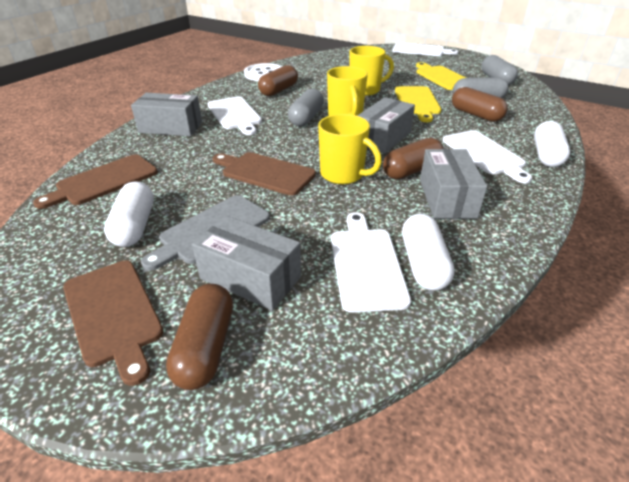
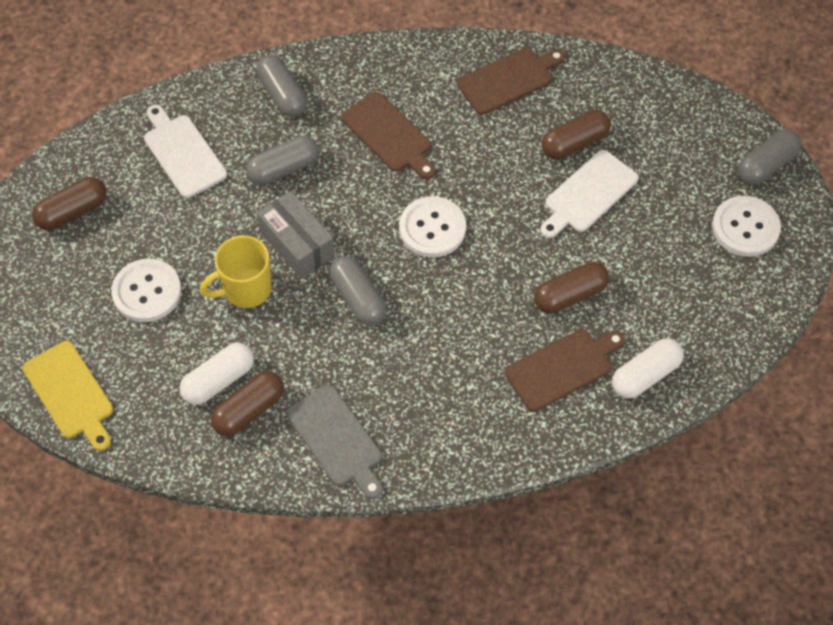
grey box: 4 -> 1
grey capsule: 3 -> 4
white button: 1 -> 3
white capsule: 3 -> 2
white cutting board: 4 -> 2
yellow cutting board: 2 -> 1
yellow mug: 3 -> 1

